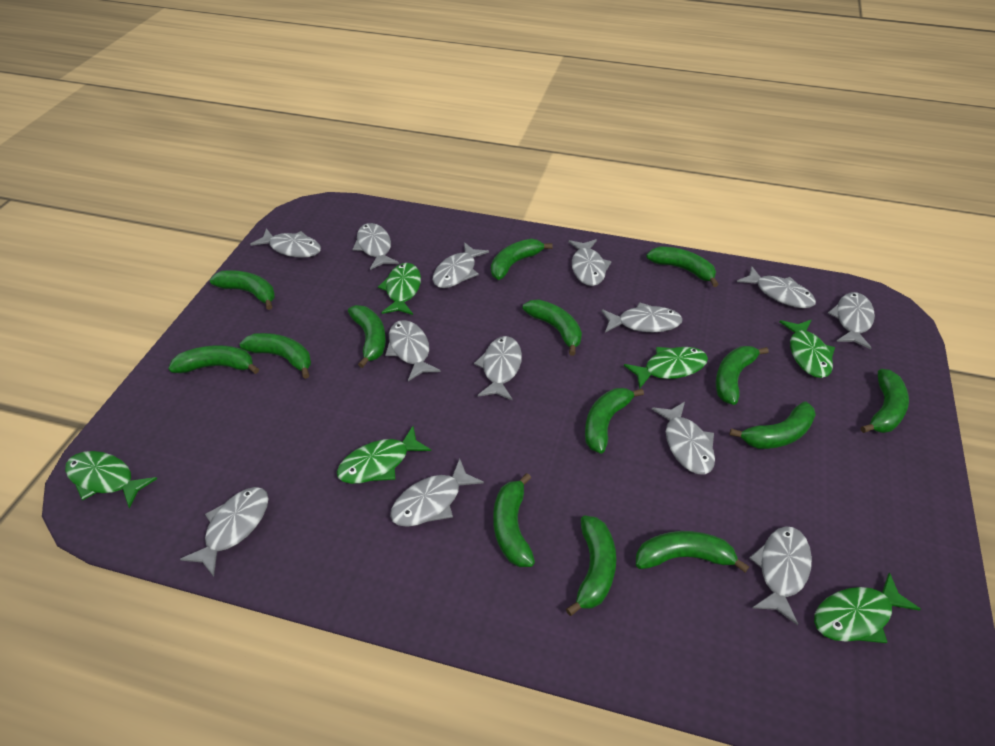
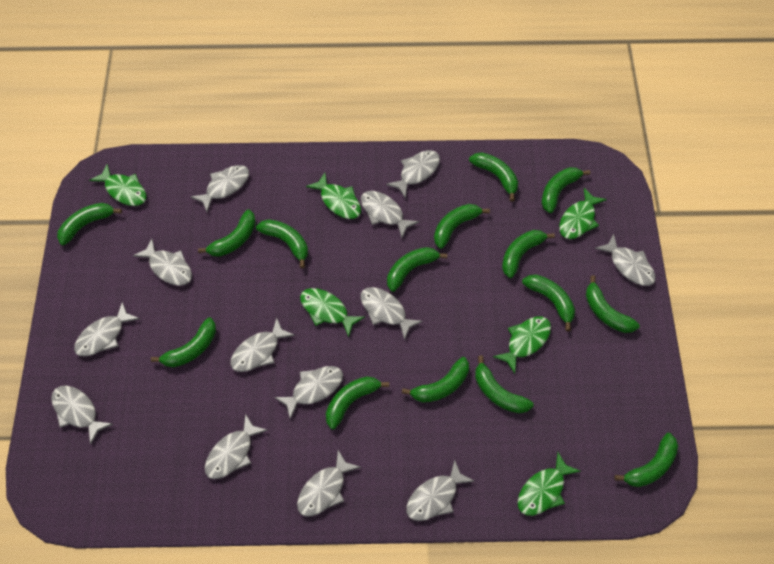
green banana: 14 -> 15

